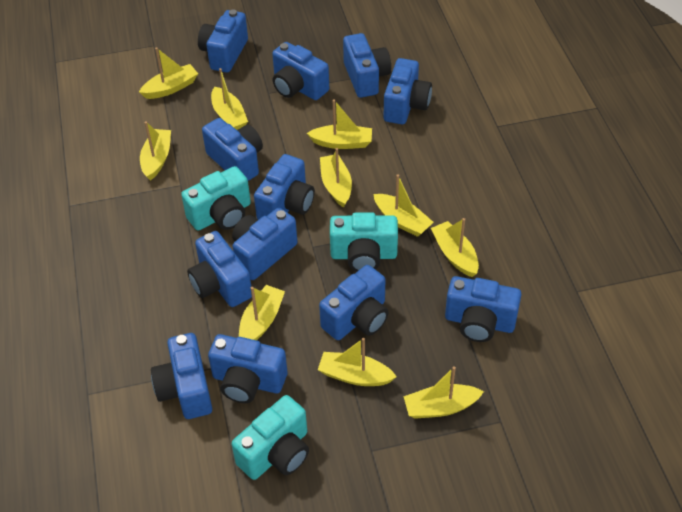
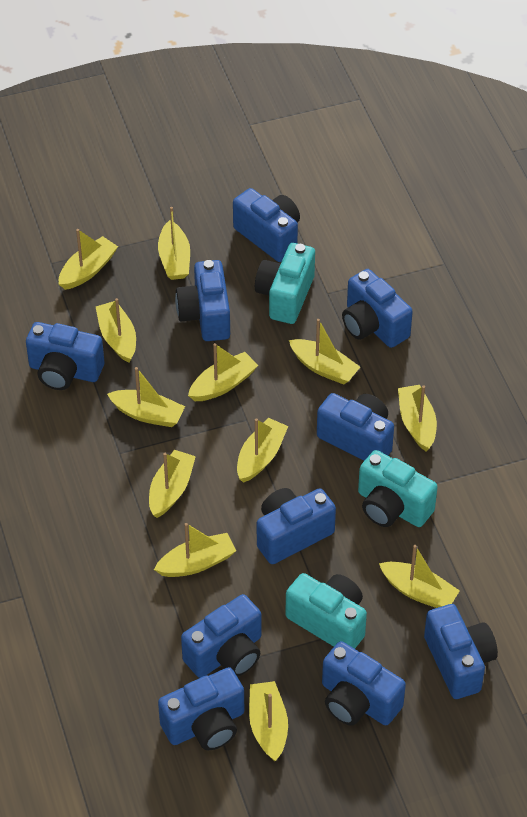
blue camera: 12 -> 10
yellow boat: 10 -> 12

